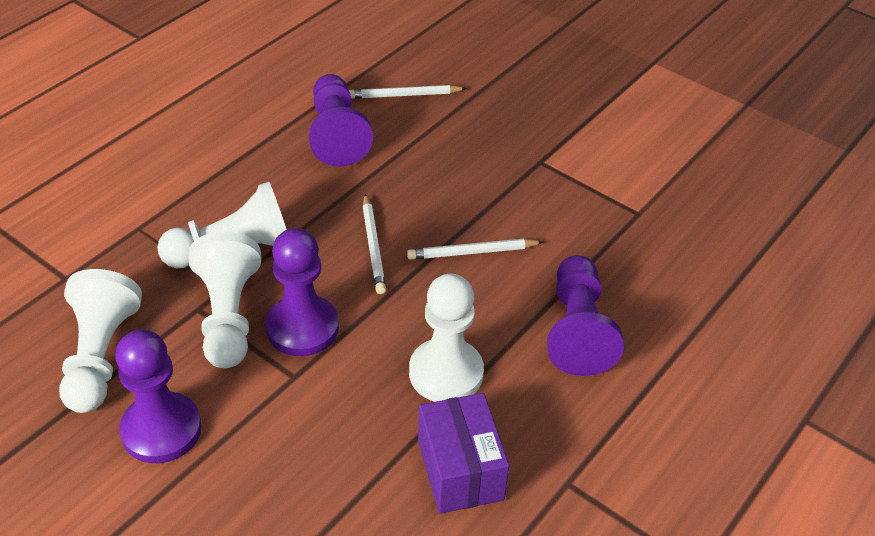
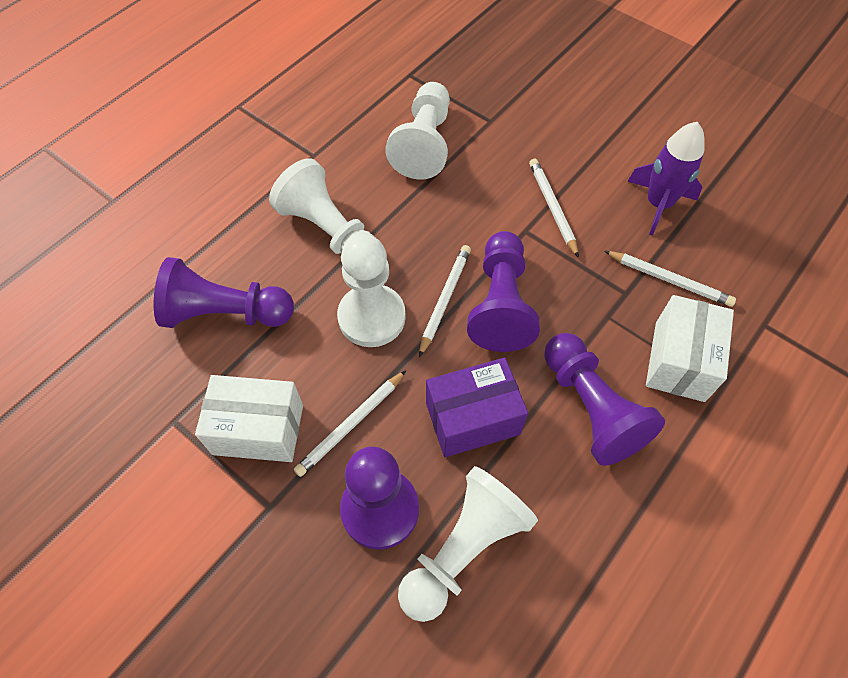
purple rocket: 0 -> 1
white box: 0 -> 2
white pencil: 3 -> 4

